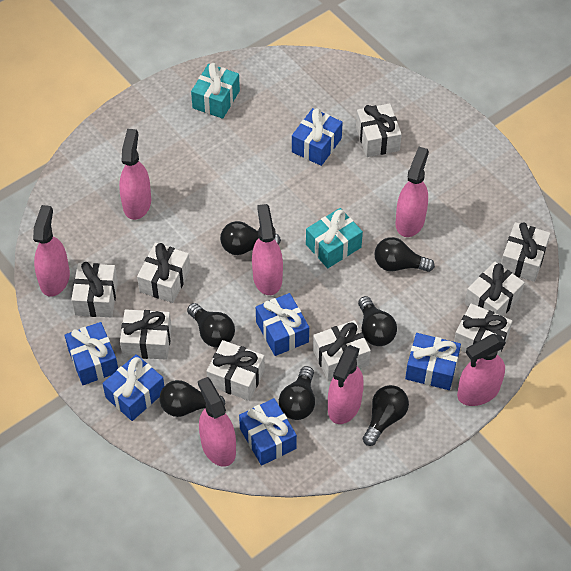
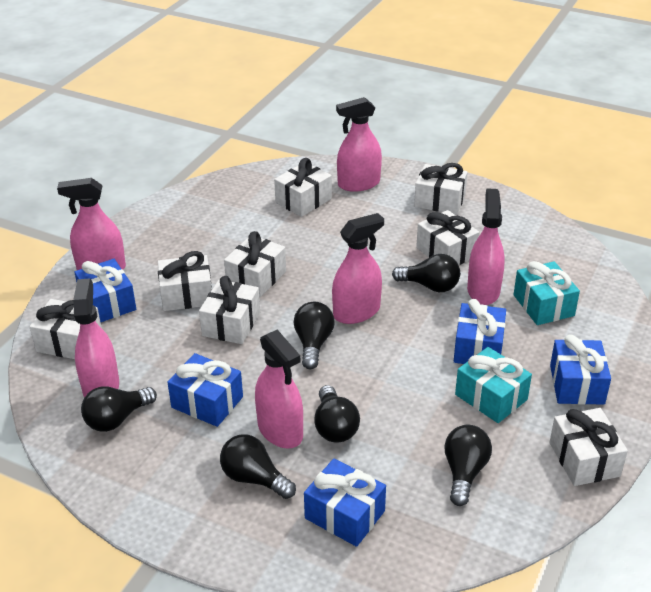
black light bulb: 7 -> 6
blue gift: 6 -> 5
pink spray bottle: 7 -> 6
white gift: 9 -> 8

